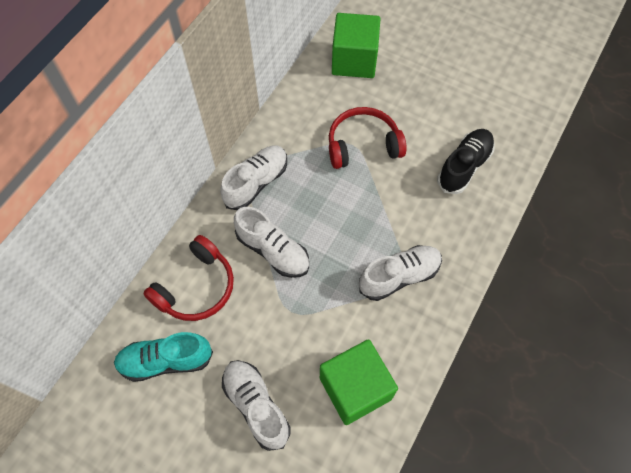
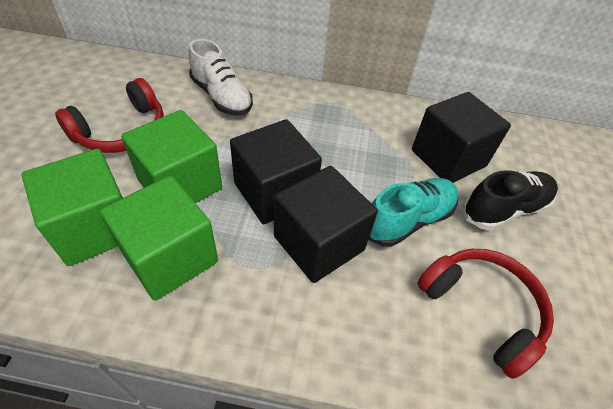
black cube: 0 -> 3
green cube: 2 -> 3
white shoe: 4 -> 1

